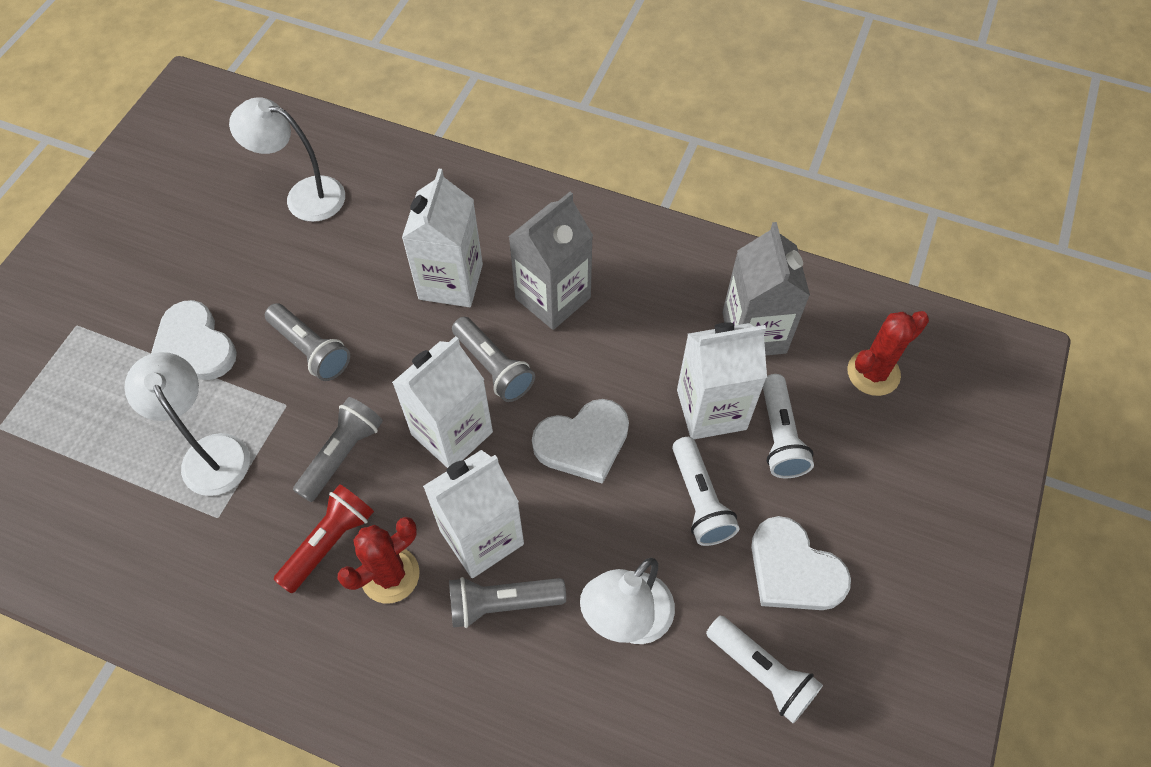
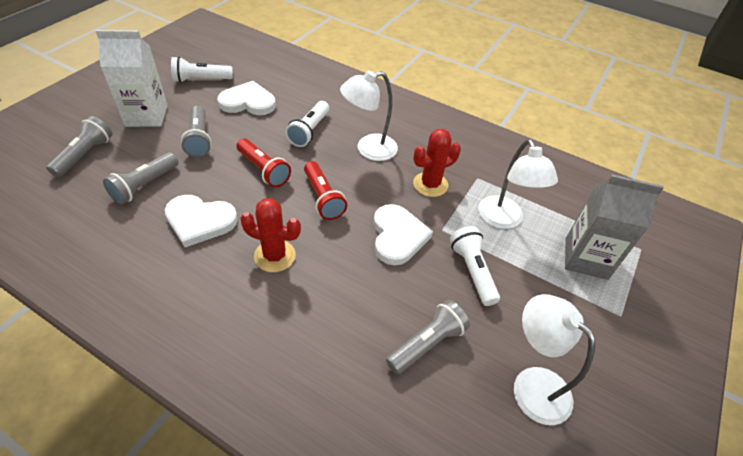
grey carton: 2 -> 1
red flashlight: 1 -> 2
white carton: 4 -> 1

